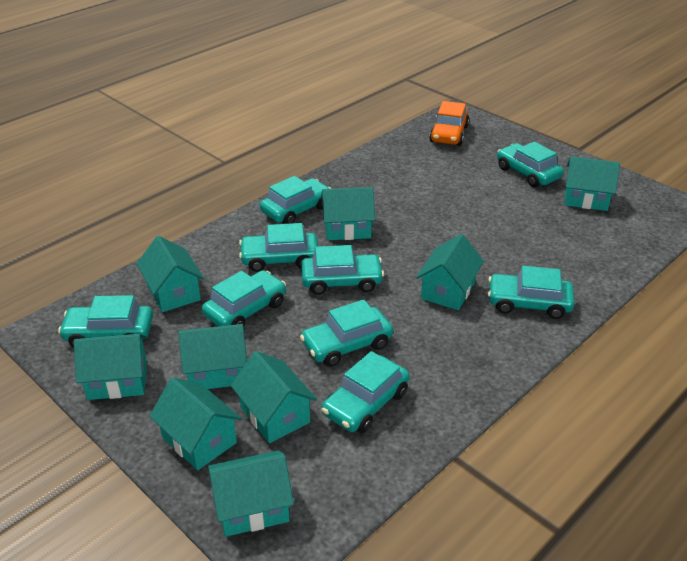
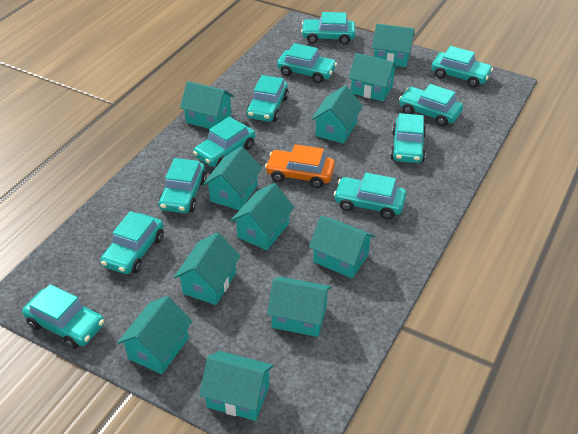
turquoise car: 9 -> 11
turquoise house: 9 -> 11

